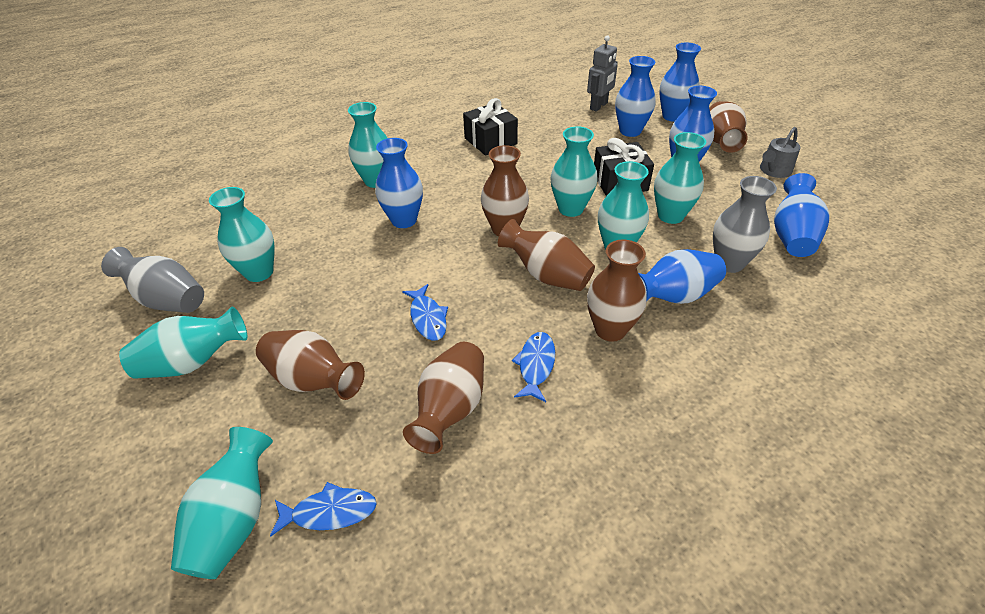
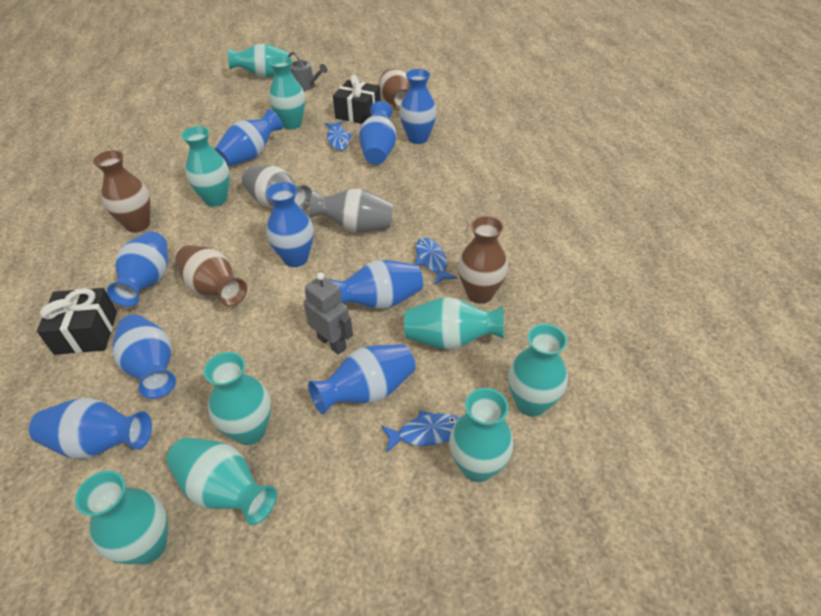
blue vase: 6 -> 9
brown vase: 6 -> 4
turquoise vase: 7 -> 9

